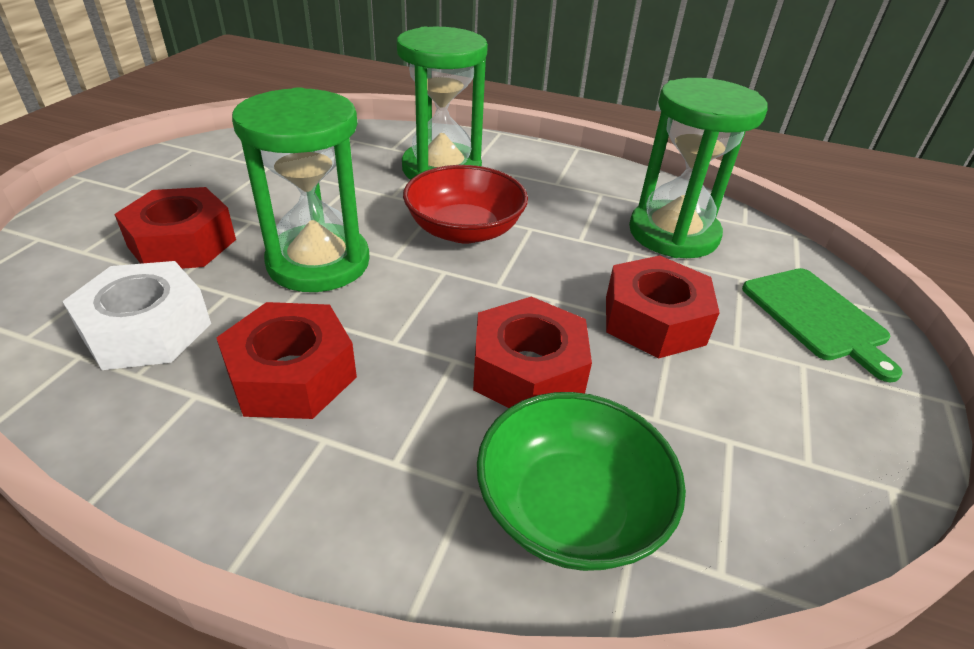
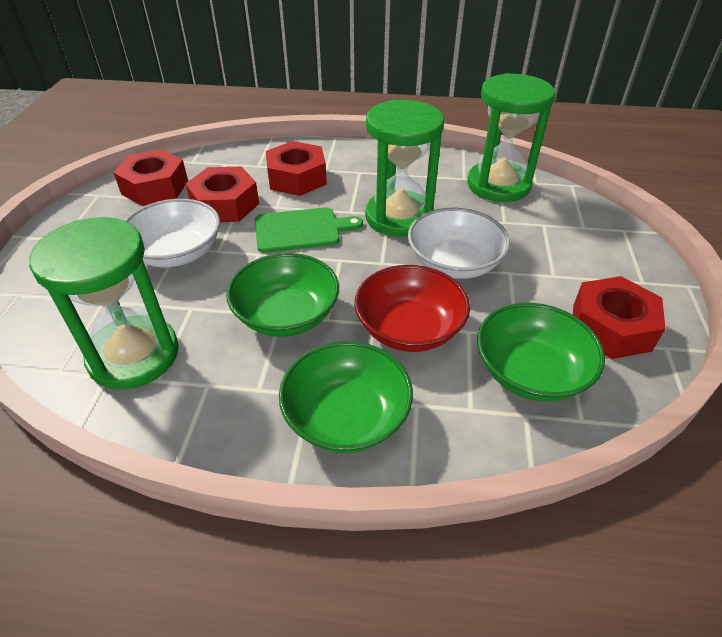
green bowl: 1 -> 3
white bowl: 0 -> 2
white nut: 1 -> 0

